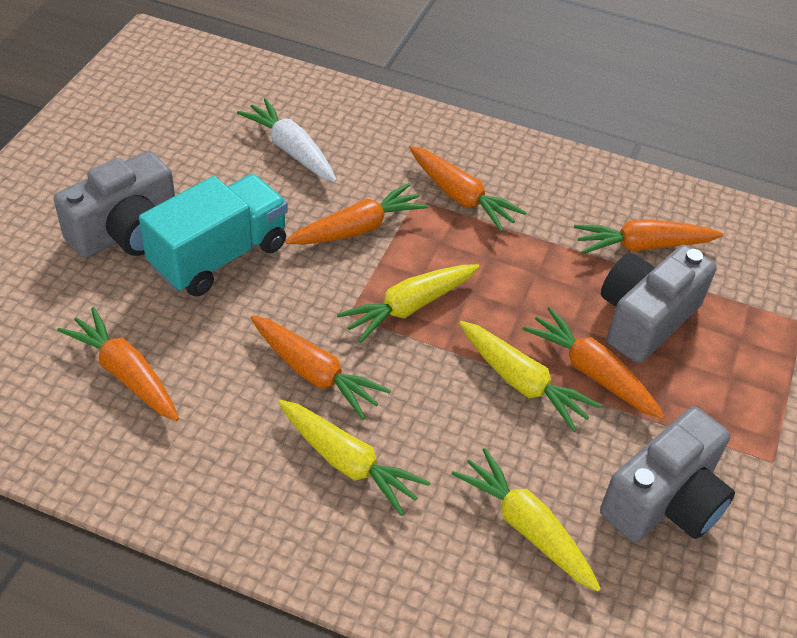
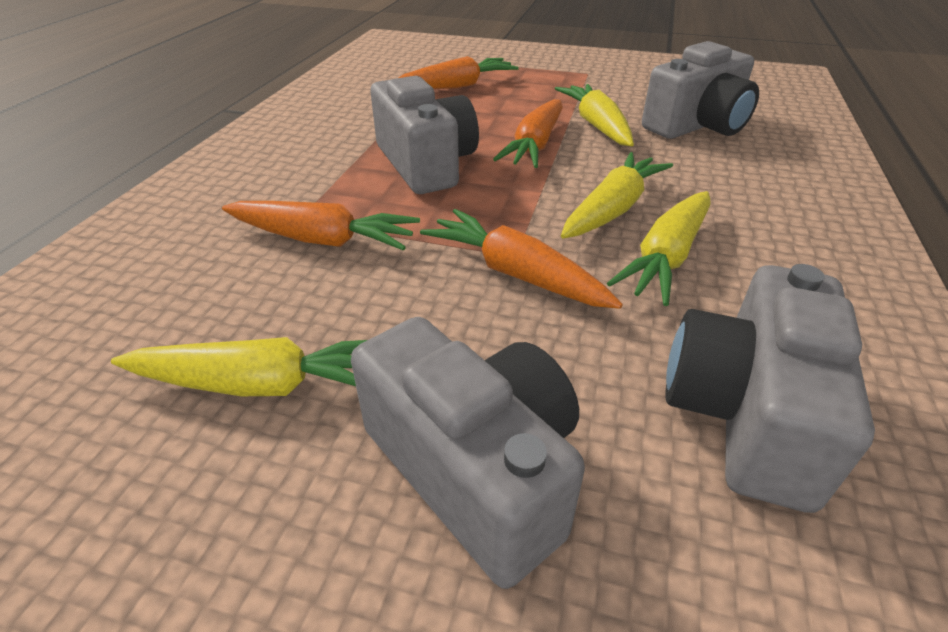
grey camera: 3 -> 4
orange carrot: 6 -> 4
turquoise truck: 1 -> 0
white carrot: 1 -> 0

